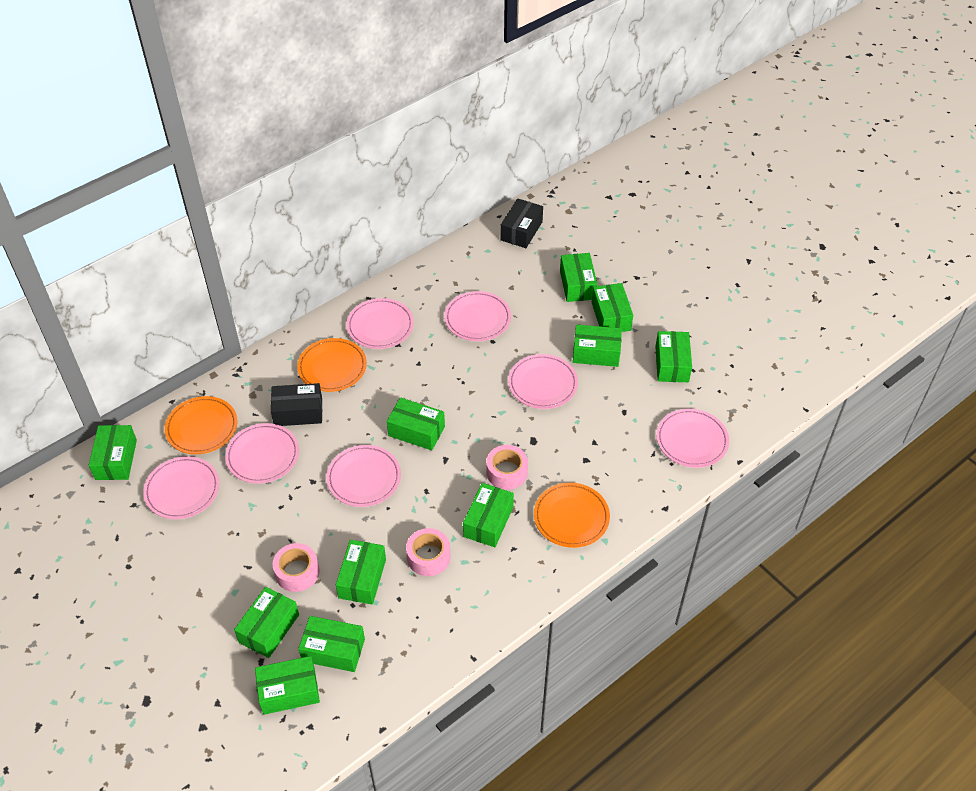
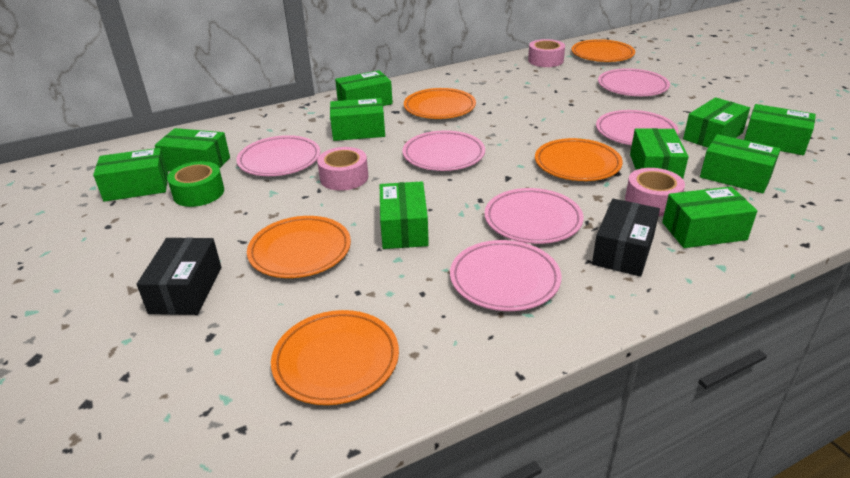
green box: 11 -> 10
green tape: 0 -> 1
orange plate: 3 -> 5
pink plate: 7 -> 6

